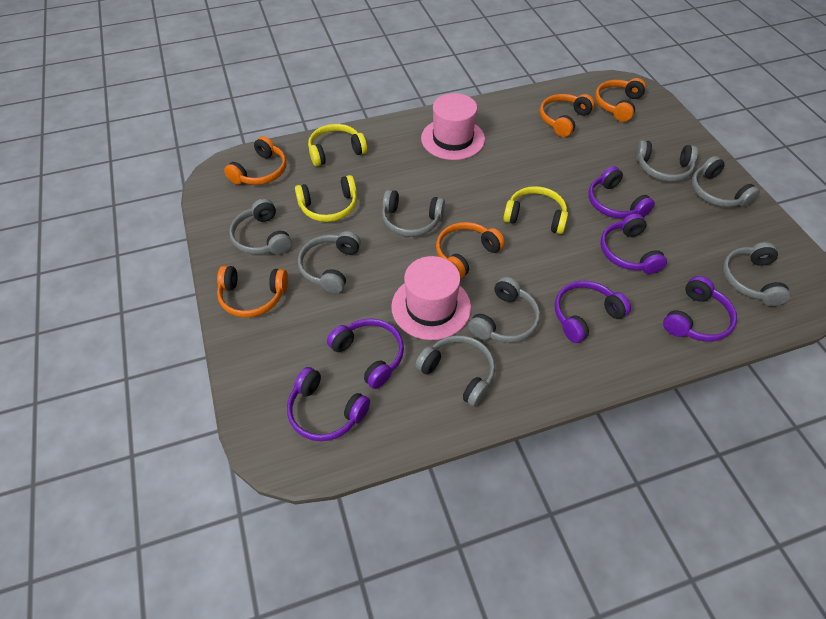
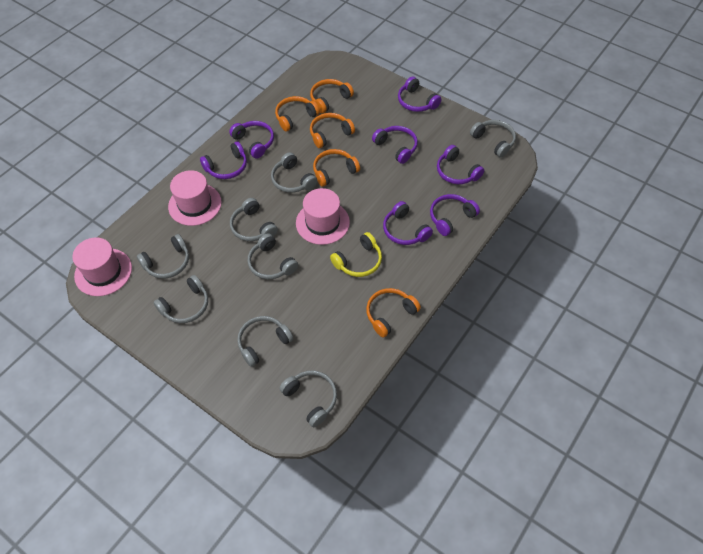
pink hat: 2 -> 3
purple headphones: 6 -> 7
yellow headphones: 3 -> 1

